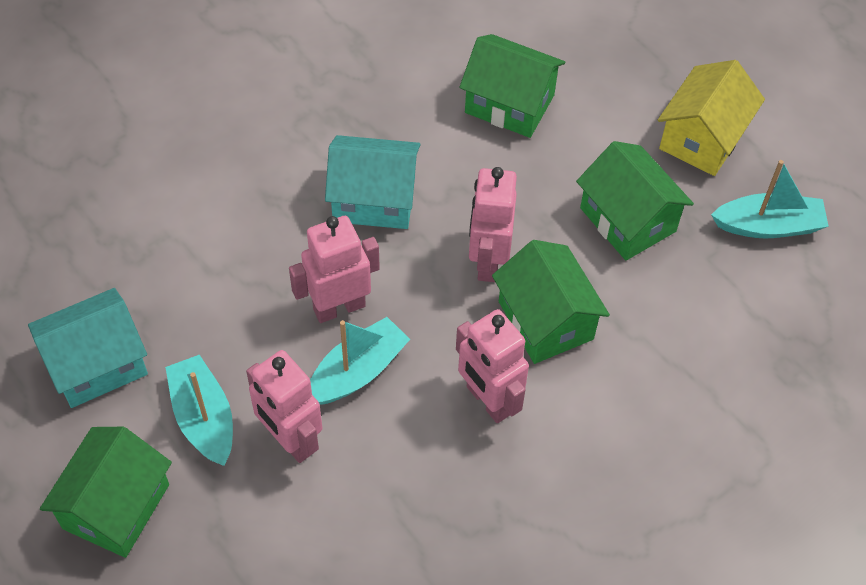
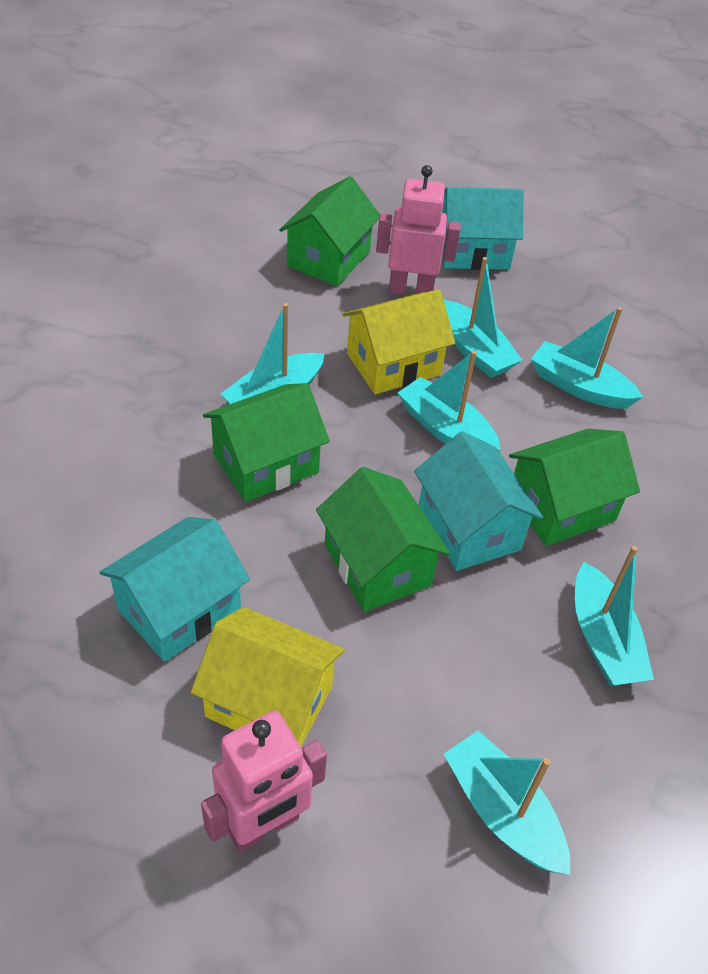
pink robot: 4 -> 2
turquoise boat: 3 -> 6
turquoise house: 2 -> 3
yellow house: 1 -> 2

